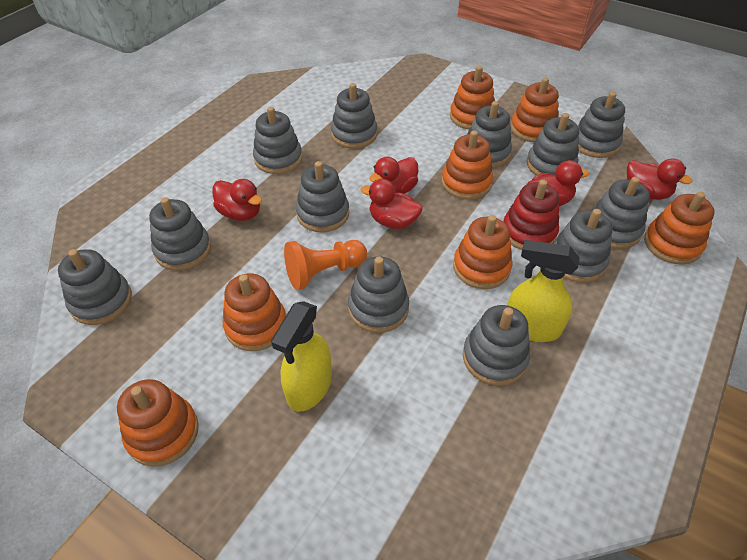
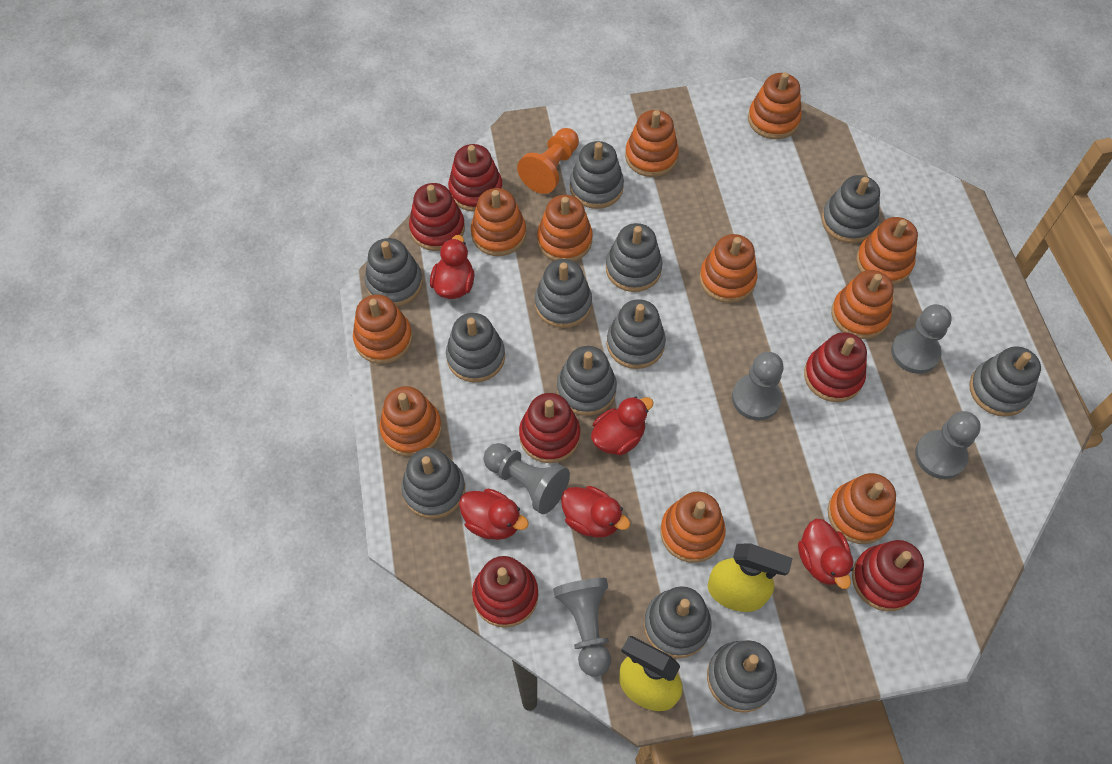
grey pawn: 0 -> 5
orange stacking toy: 7 -> 11
red stacking toy: 1 -> 6

